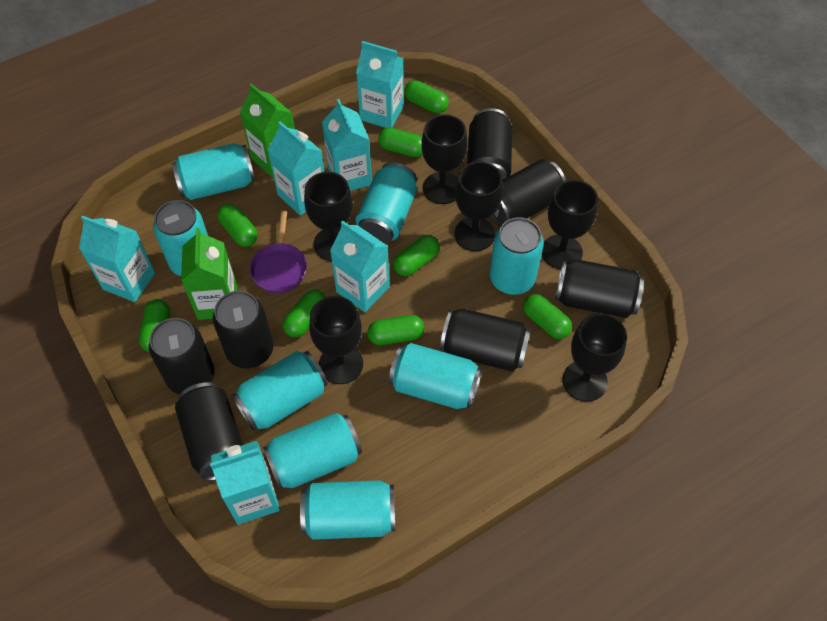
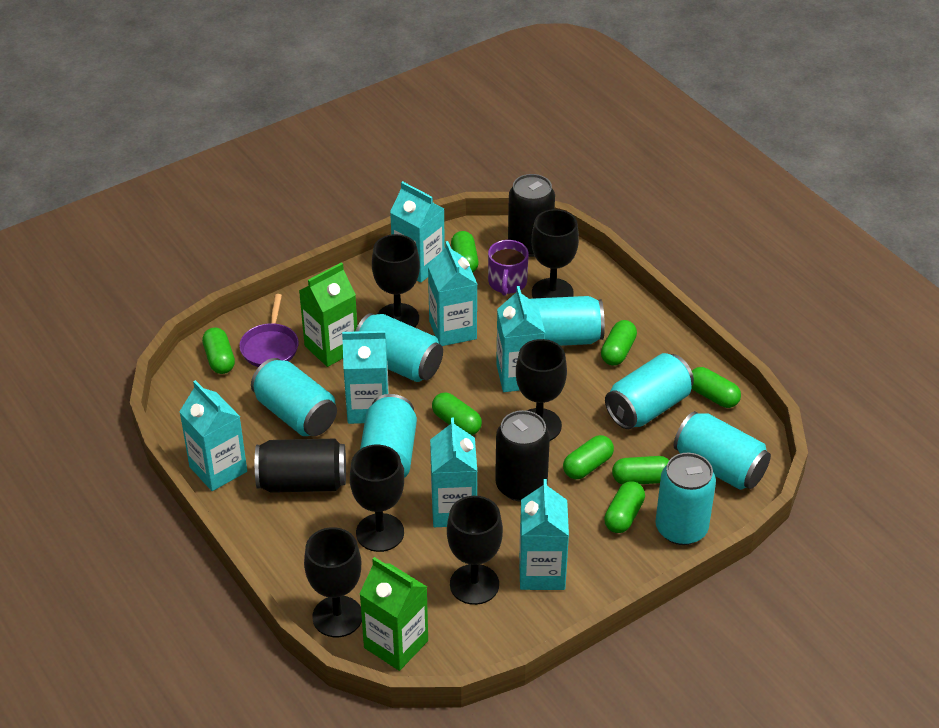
black can: 7 -> 3
purple mug: 0 -> 1
turquoise can: 8 -> 7
turquoise carton: 6 -> 7

